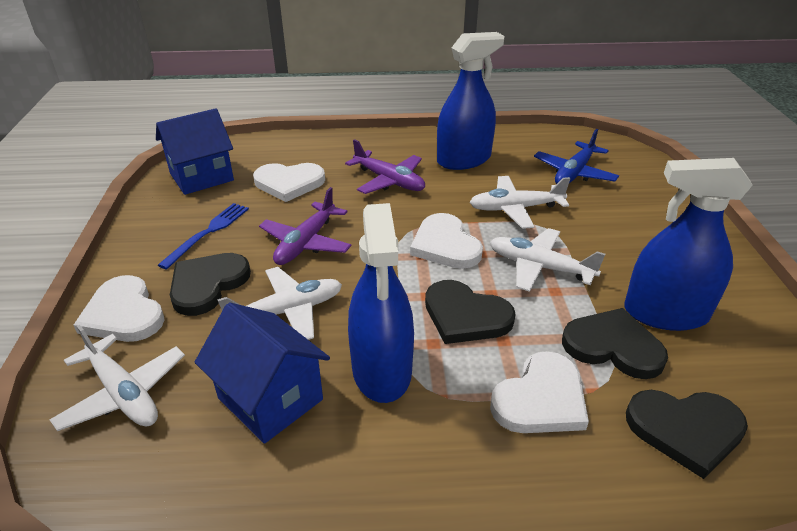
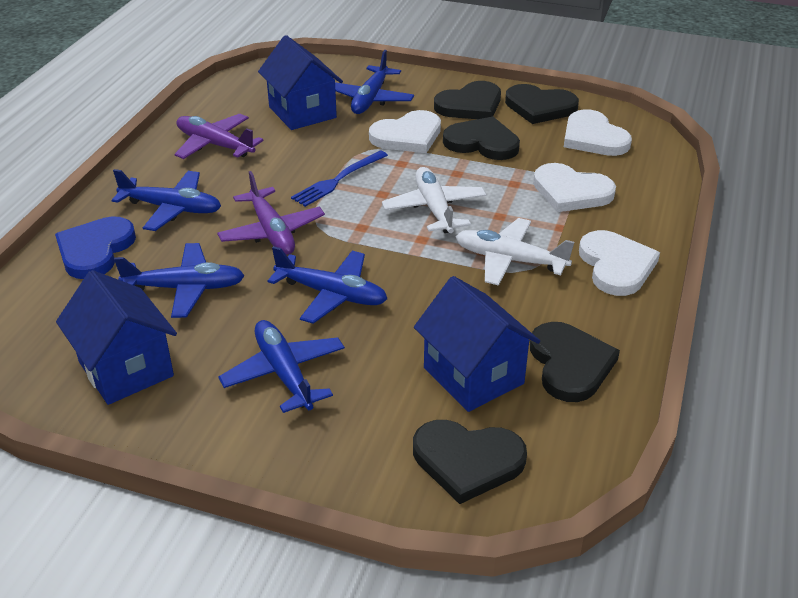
black heart: 4 -> 5
blue heart: 0 -> 1
blue house: 2 -> 3
blue plane: 1 -> 5
blue spray bottle: 3 -> 0
white plane: 4 -> 2

